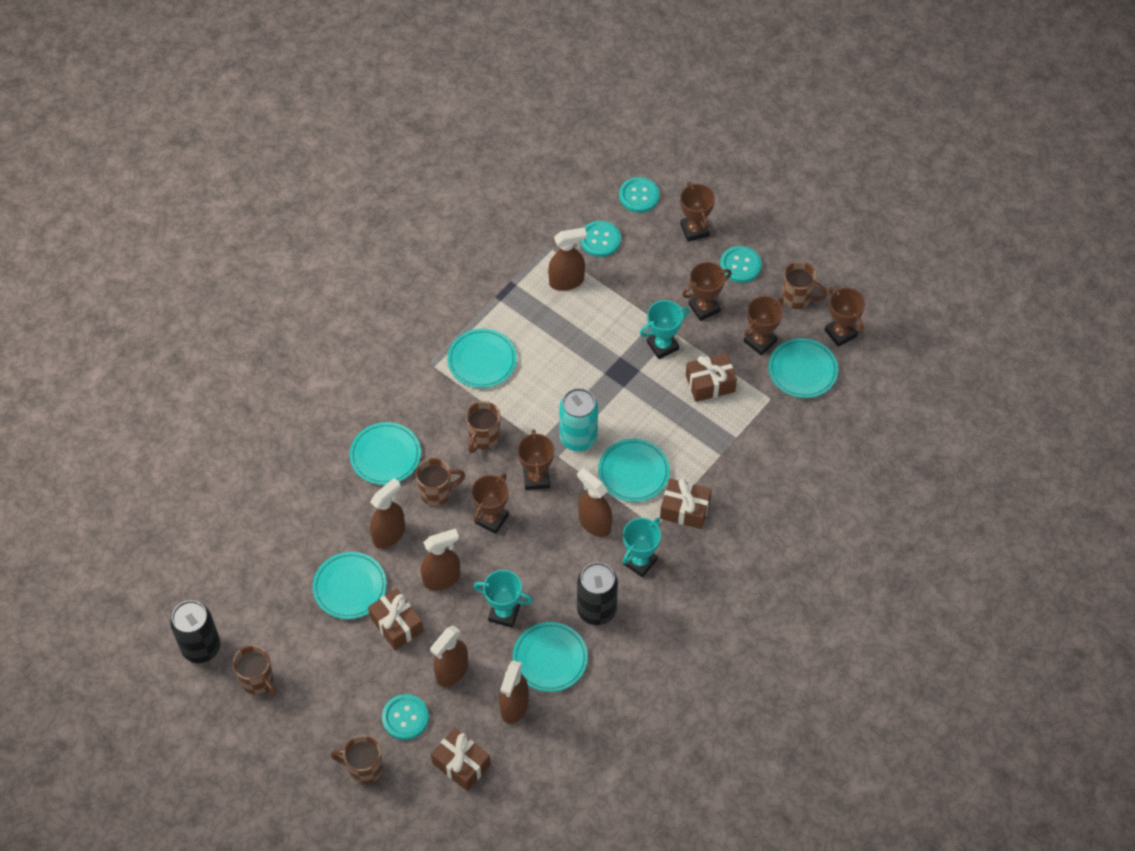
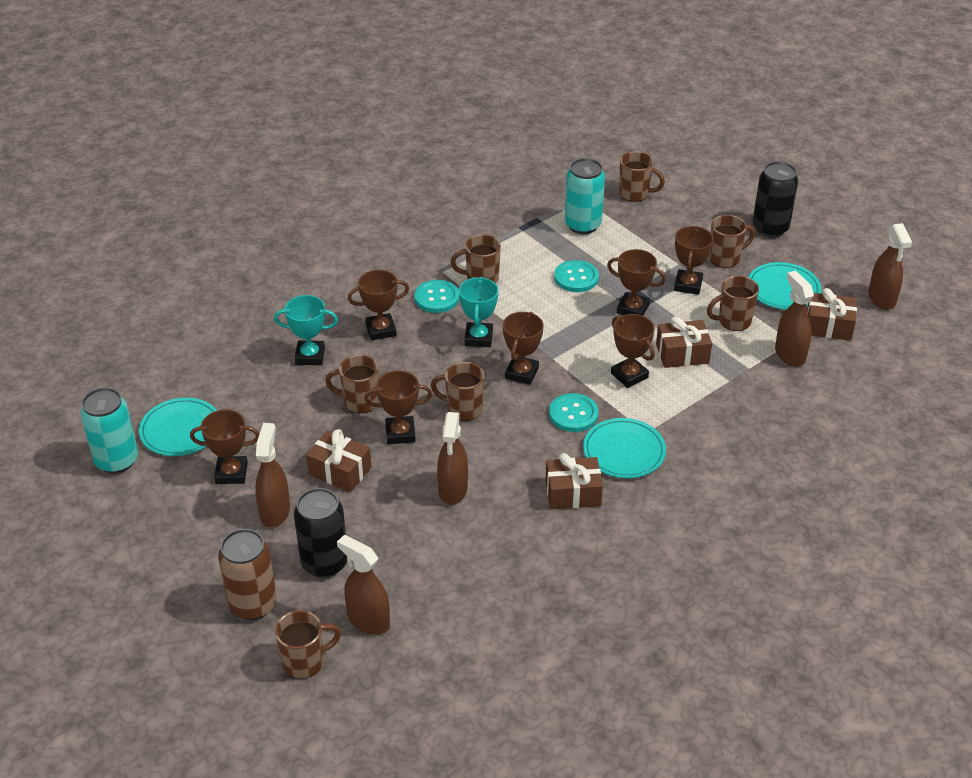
brown can: 0 -> 1
brown mug: 5 -> 7
brown spray bottle: 6 -> 5
brown trophy: 6 -> 7
turquoise button: 4 -> 3
turquoise can: 1 -> 2
turquoise plate: 6 -> 3
turquoise trophy: 3 -> 2

